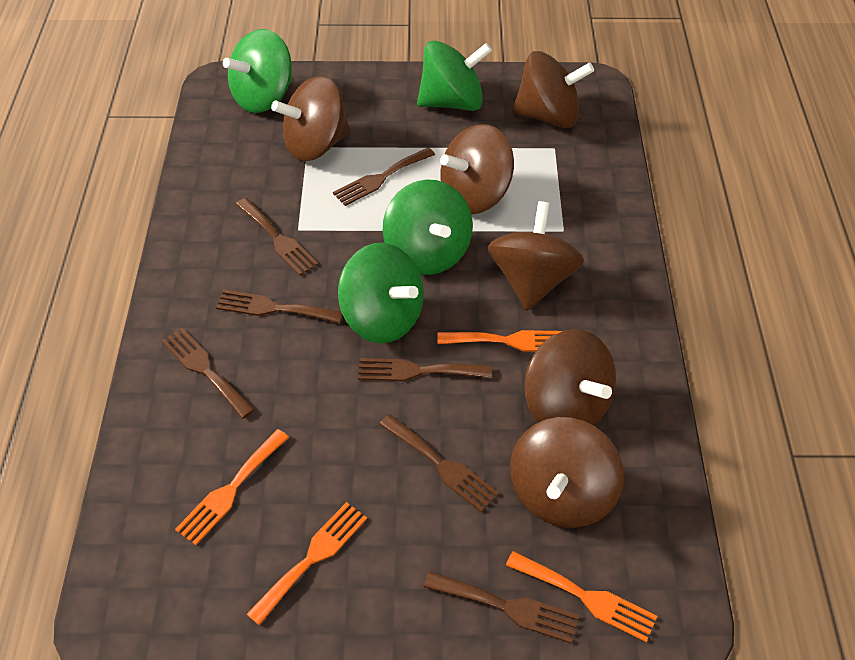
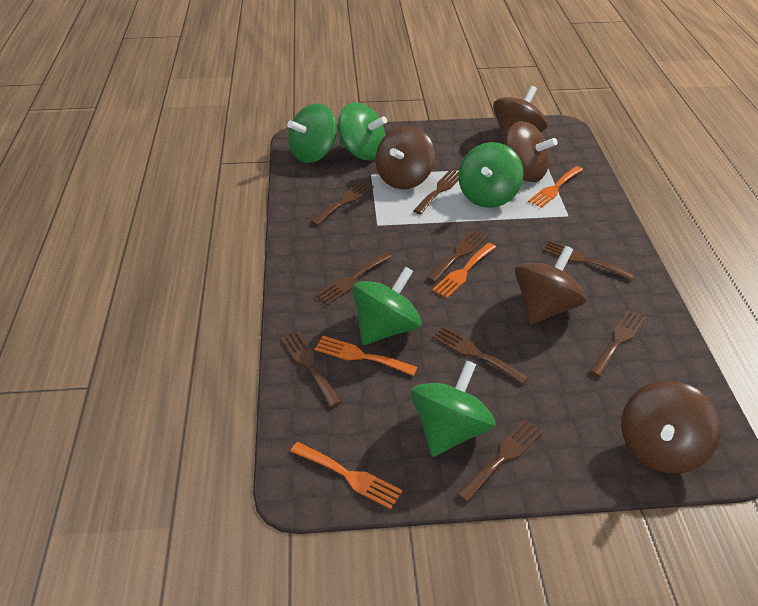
brown fork: 7 -> 9
brown spinning top: 6 -> 5
green spinning top: 4 -> 5

